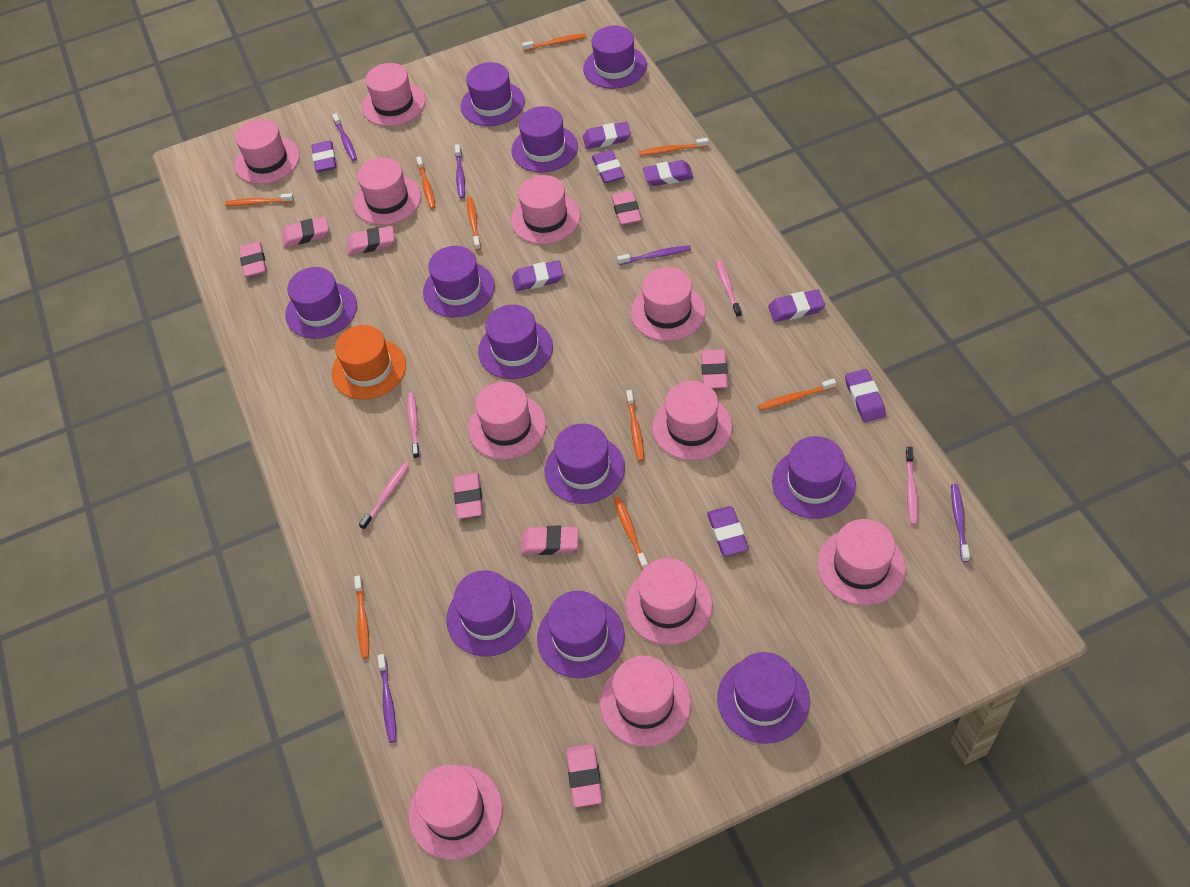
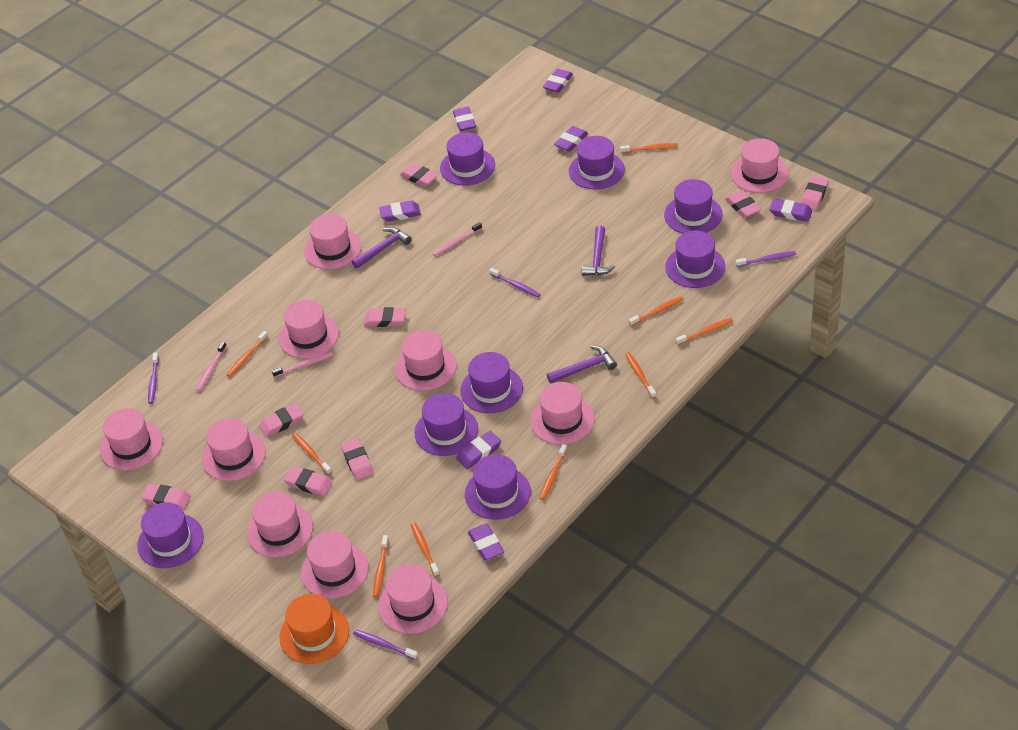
pink hat: 11 -> 10
pink toothbrush: 4 -> 3
purple eraser: 8 -> 7
purple hammer: 0 -> 3
purple hat: 11 -> 8
purple toothbrush: 5 -> 4

